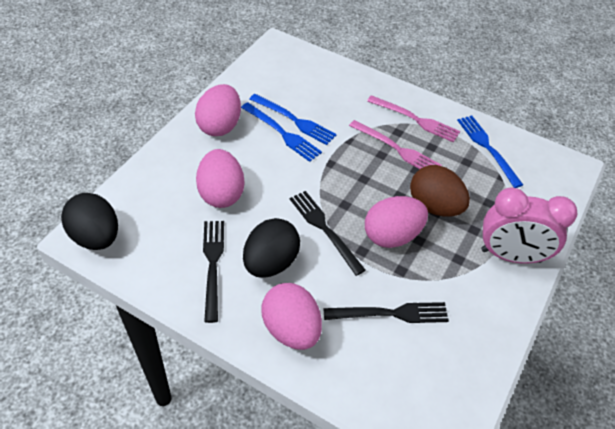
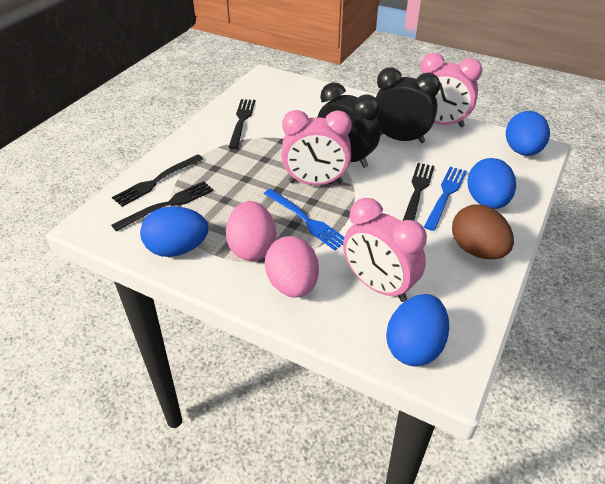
black clock: 0 -> 2
black egg: 2 -> 0
black fork: 3 -> 4
blue egg: 0 -> 4
blue fork: 3 -> 2
pink clock: 1 -> 3
pink egg: 4 -> 2
pink fork: 2 -> 0

